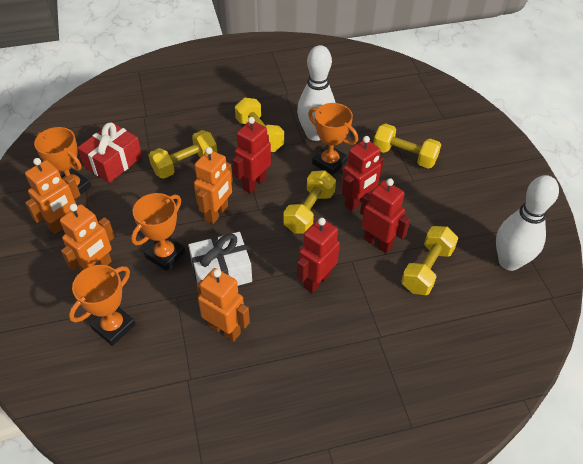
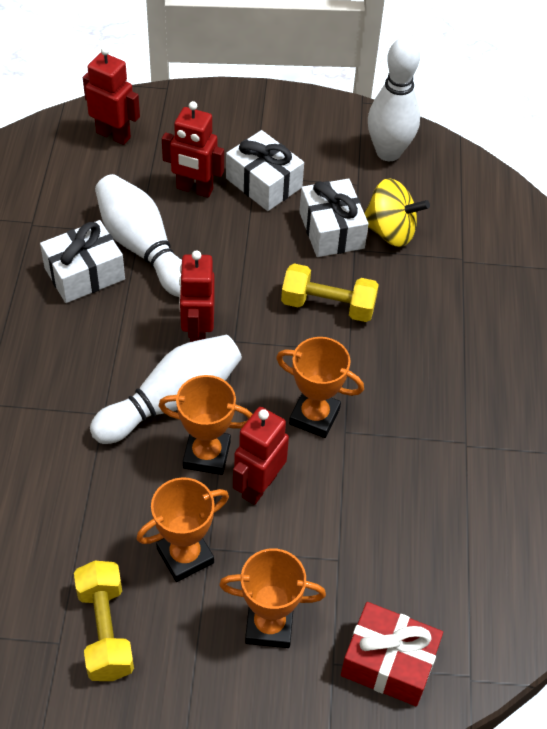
orange robot: 4 -> 0
white bowling pin: 2 -> 3
white gift: 1 -> 3
yellow dumbbell: 5 -> 2
yellow spinning top: 0 -> 1

